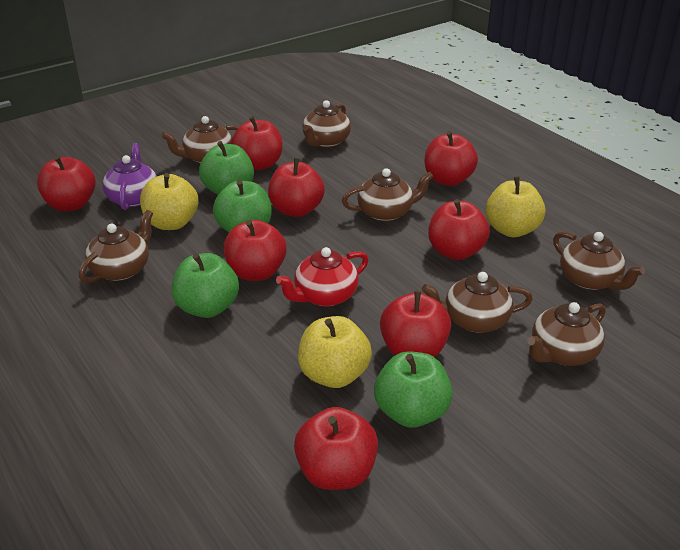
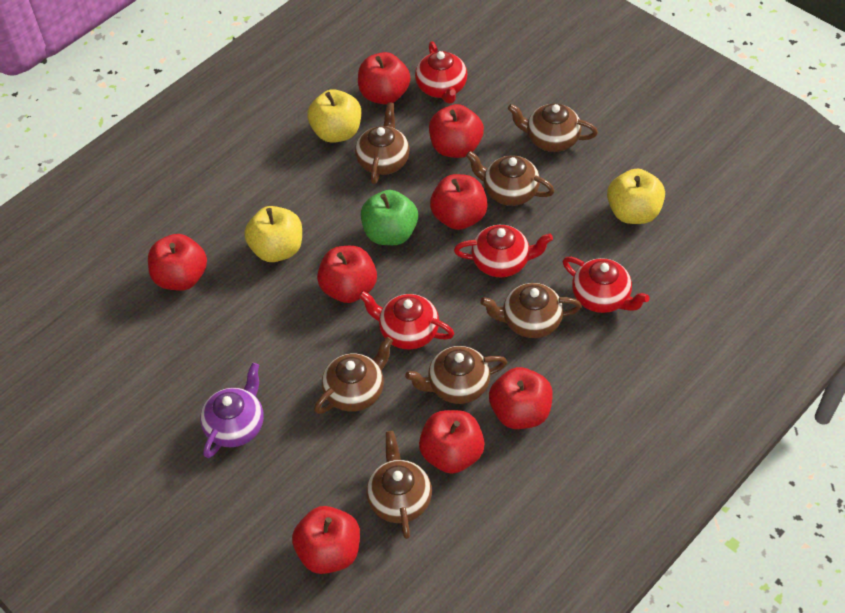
green apple: 4 -> 1
red teapot: 1 -> 4

